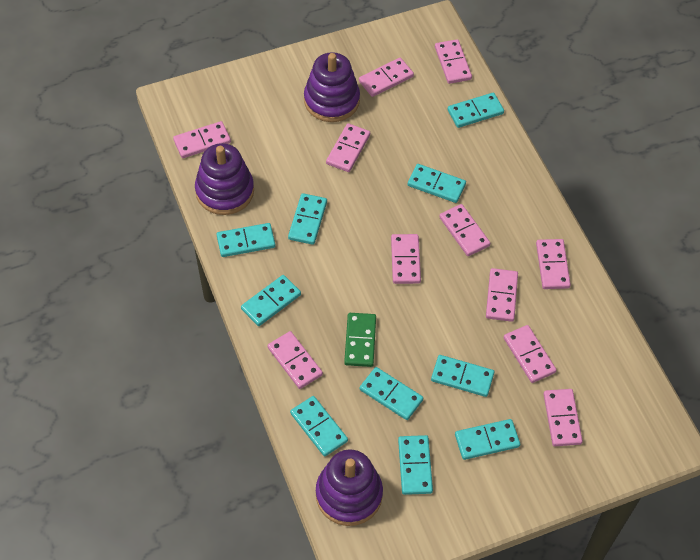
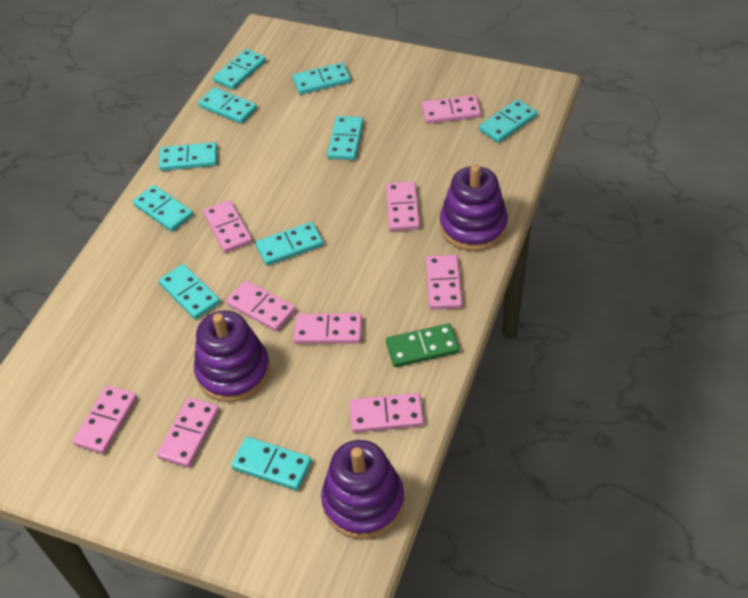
pink domino: 11 -> 9

